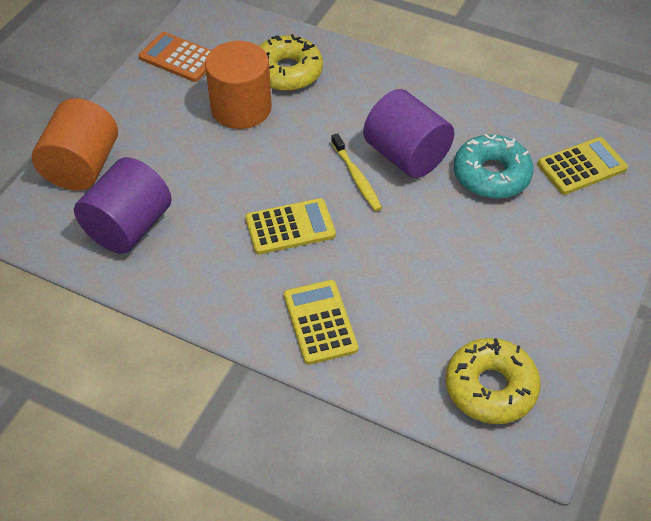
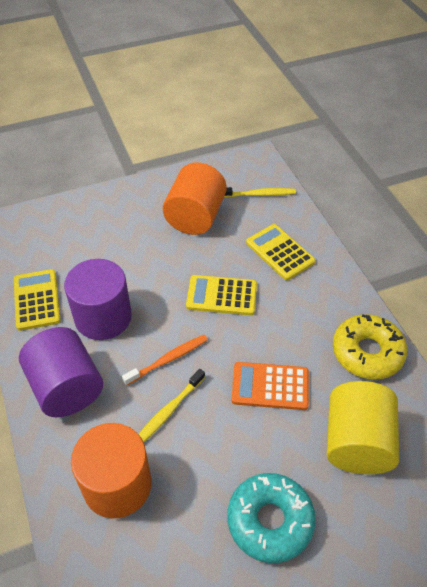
orange toothbrush: 0 -> 1
yellow cylinder: 0 -> 1
yellow donut: 2 -> 1
yellow toothbrush: 1 -> 2

